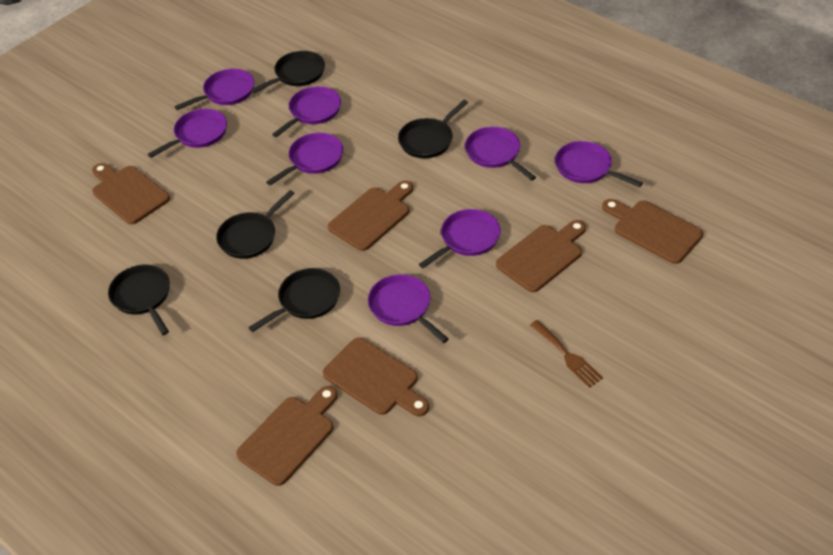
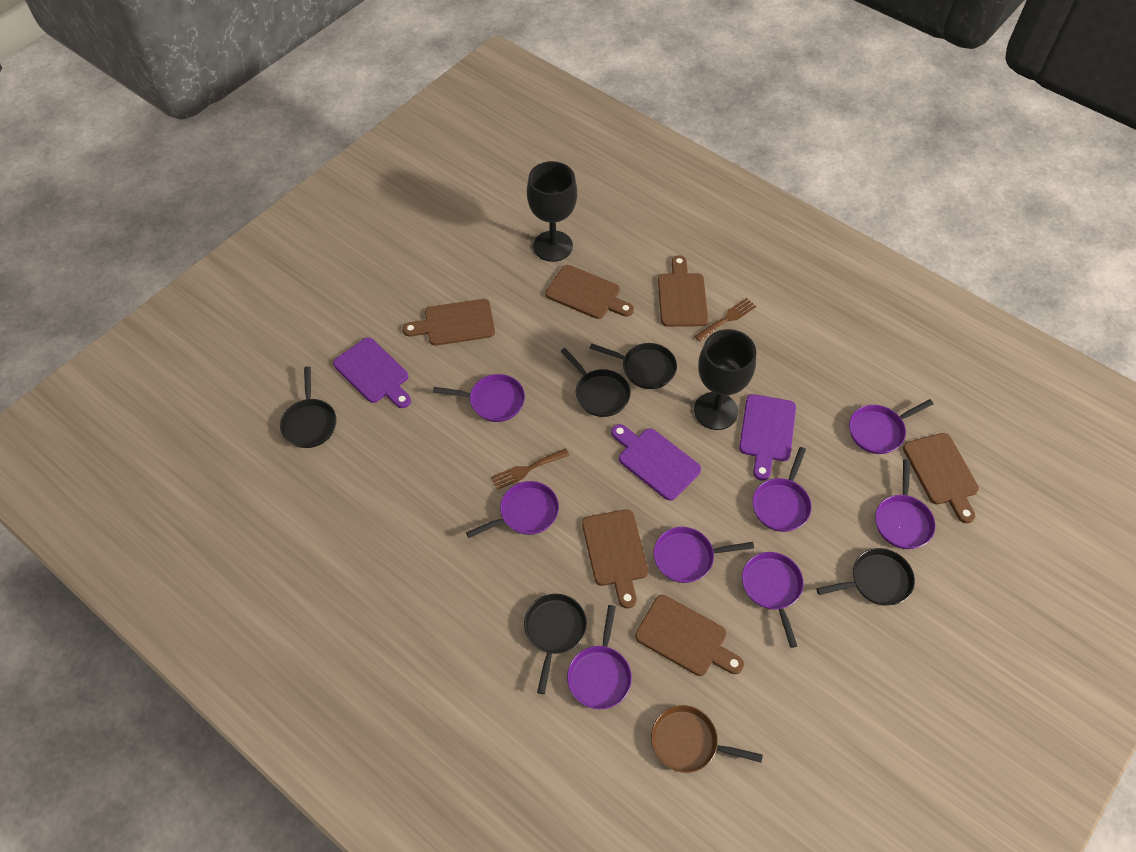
black goblet: 0 -> 2
brown fork: 1 -> 2
brown pan: 0 -> 1
purple cutting board: 0 -> 3

